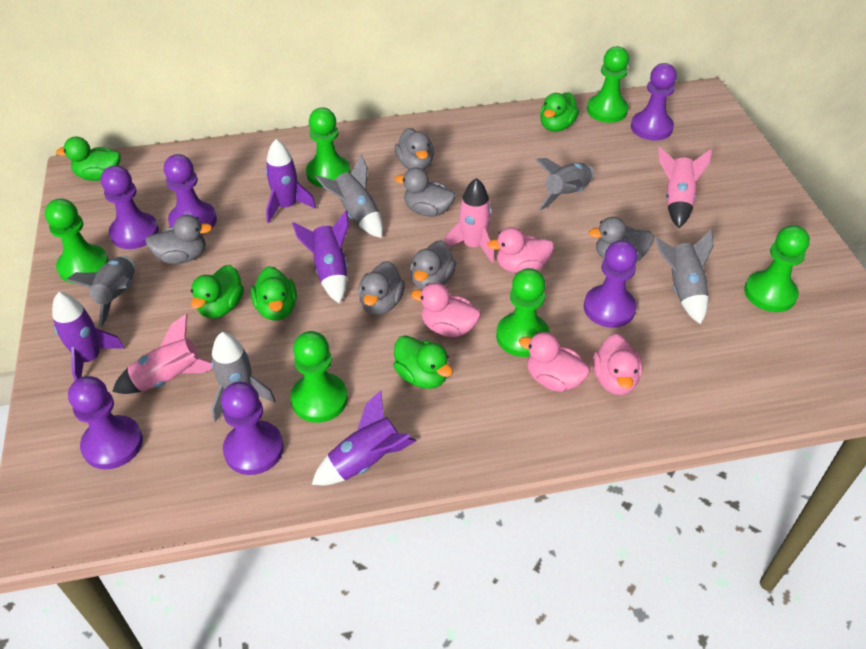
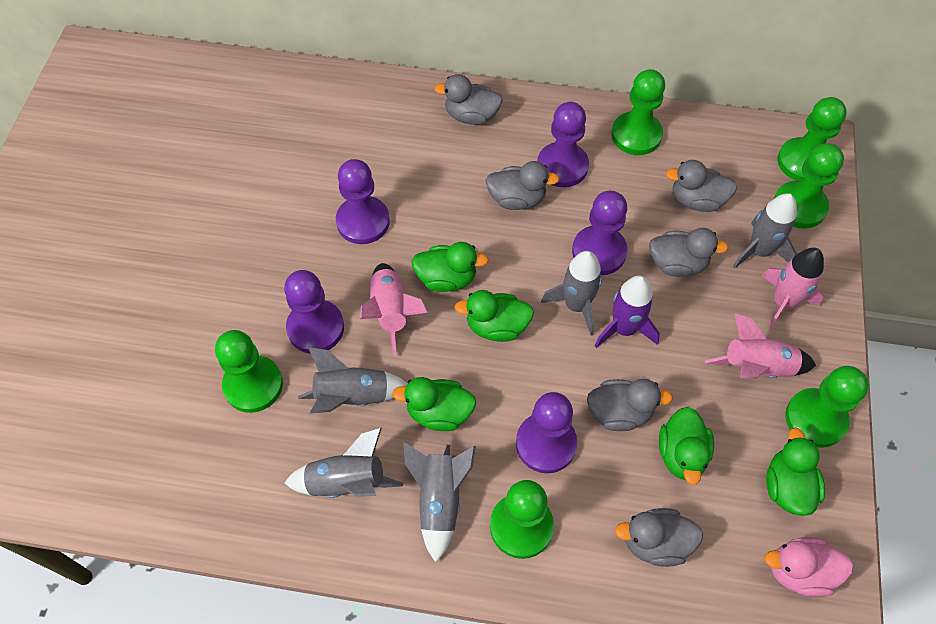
pink duck: 4 -> 1
purple pawn: 6 -> 5
purple rocket: 4 -> 1

